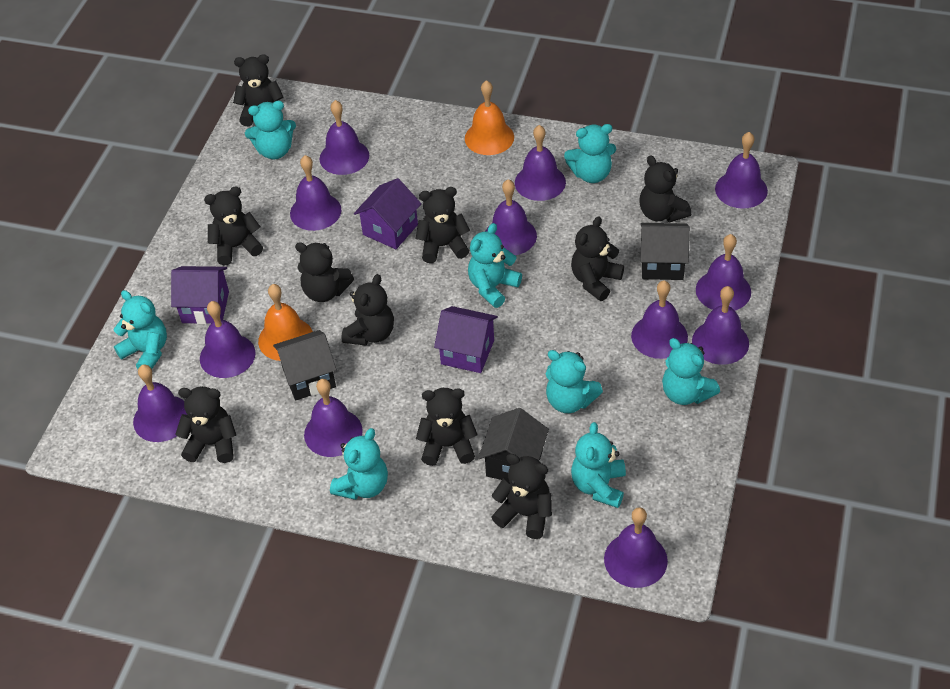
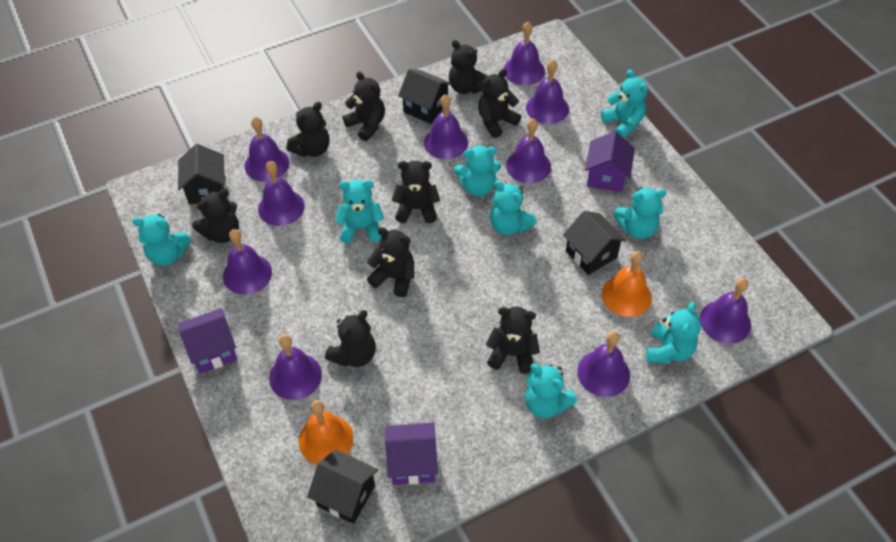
black house: 3 -> 4
black teddy bear: 10 -> 9
purple bell: 12 -> 10

